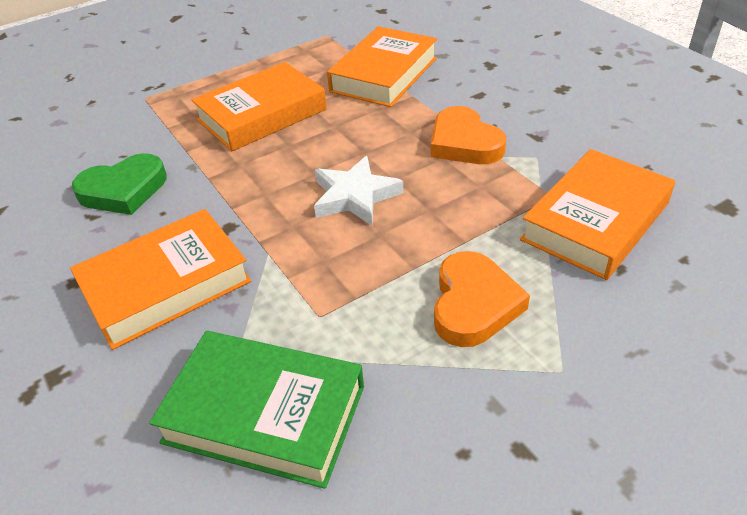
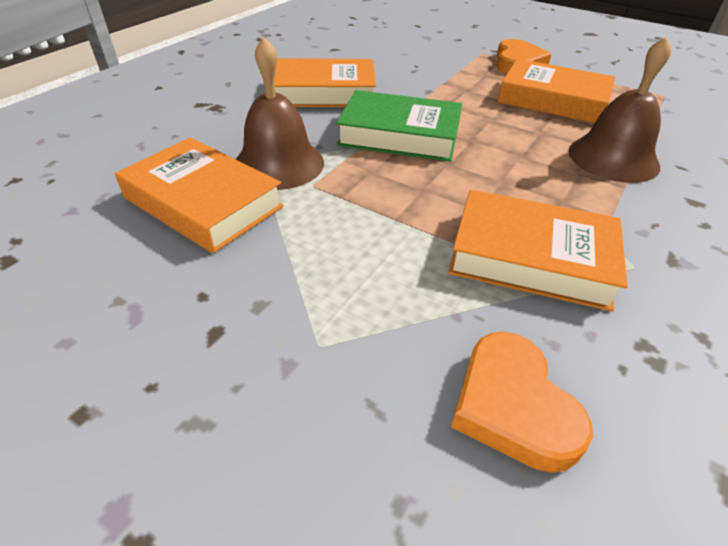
brown bell: 0 -> 2
green heart: 1 -> 0
white star: 1 -> 0

